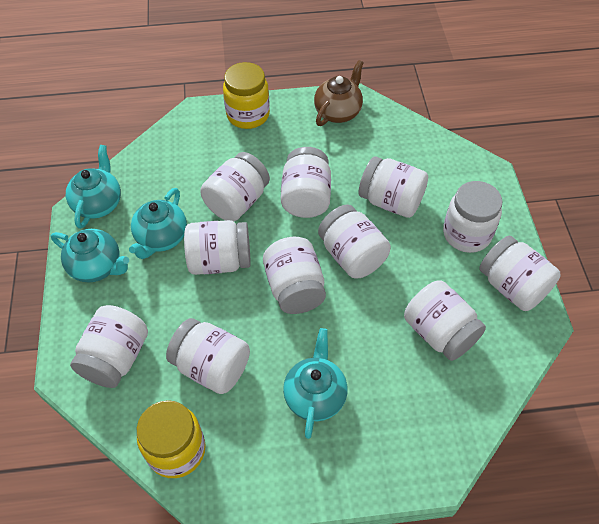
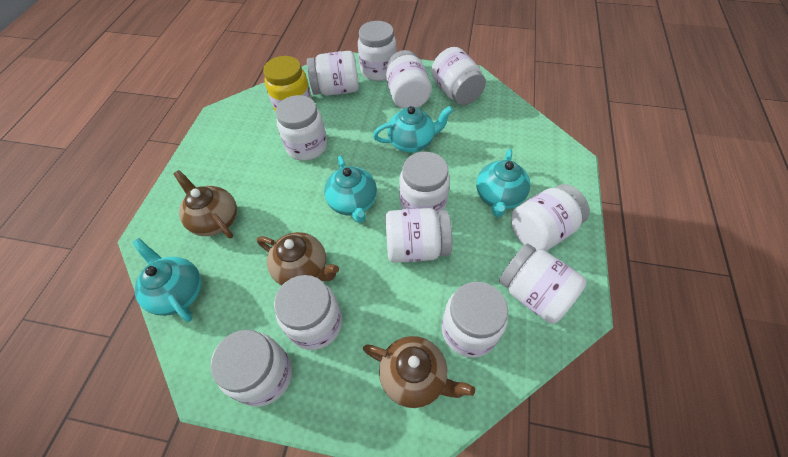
brown teapot: 1 -> 3
white jar: 11 -> 12
yellow jar: 2 -> 1

